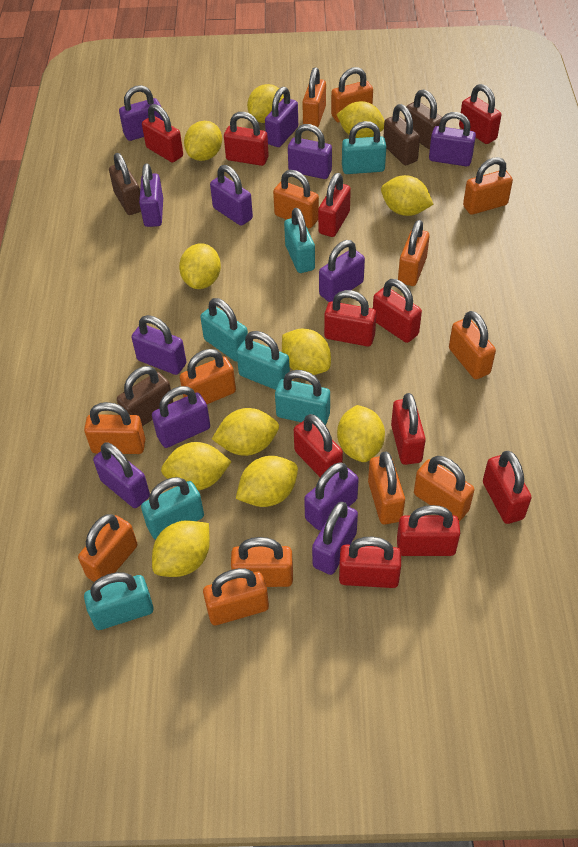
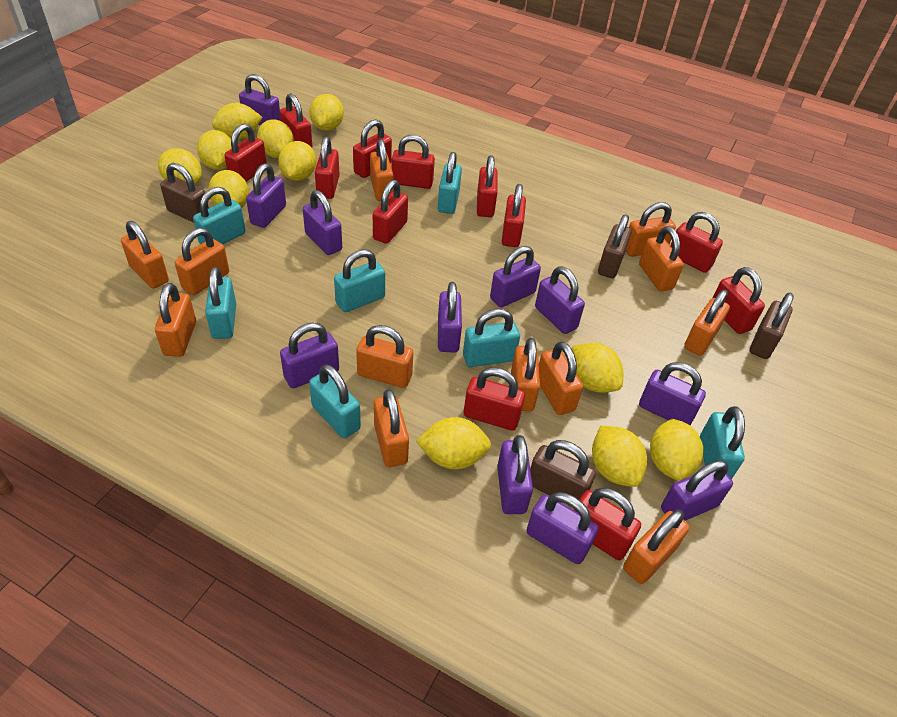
orange padlock: 13 -> 12
purple padlock: 12 -> 11
red padlock: 11 -> 12

